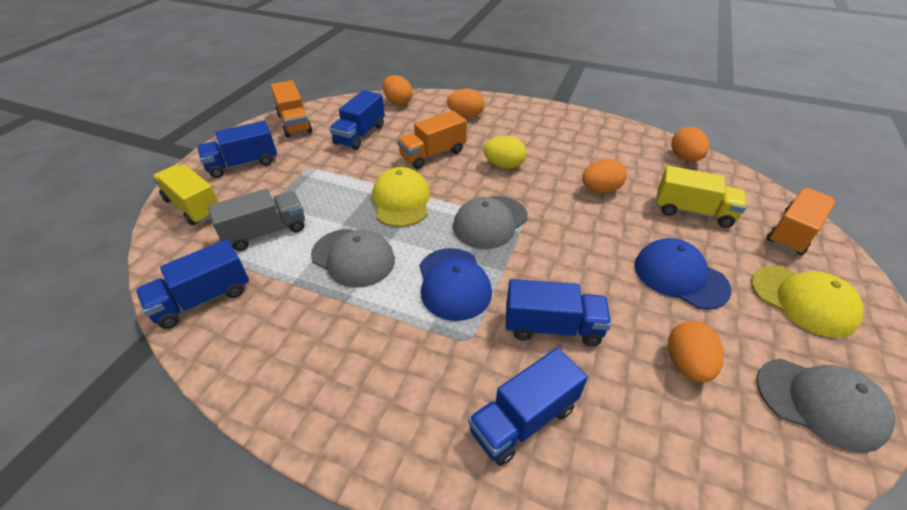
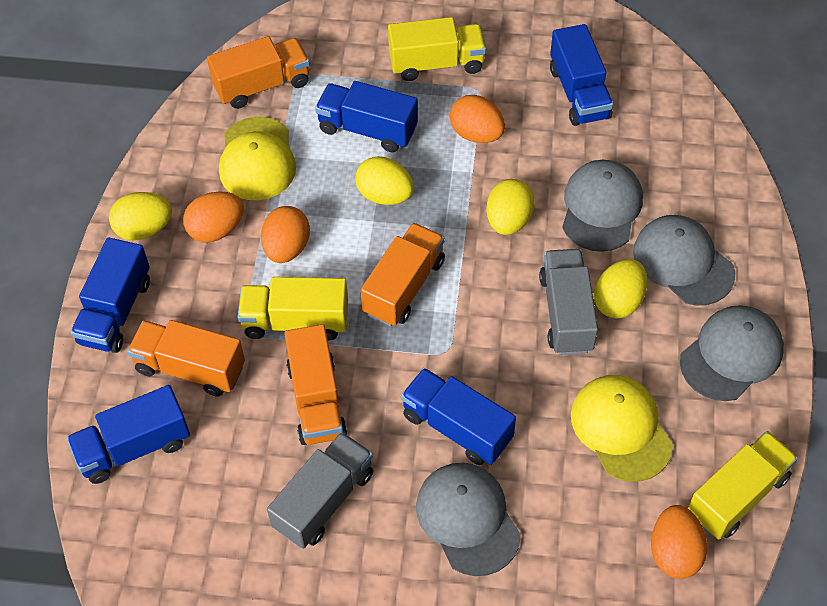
blue cap: 2 -> 0
grey cap: 3 -> 4
grey truck: 1 -> 2
orange egg: 5 -> 4
orange truck: 3 -> 4
yellow egg: 1 -> 4
yellow truck: 2 -> 3

